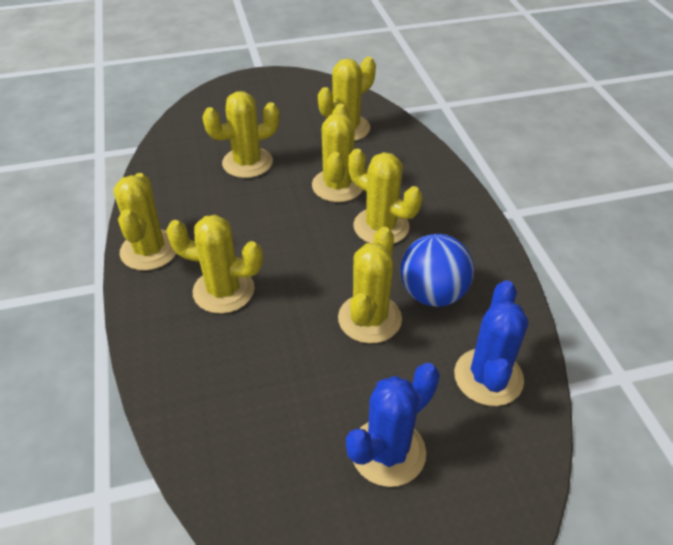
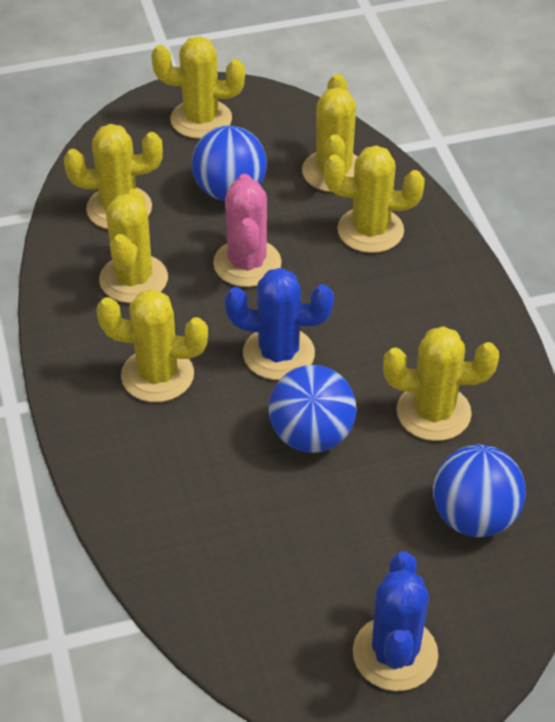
blue ball: 1 -> 3
pink cactus: 0 -> 1

